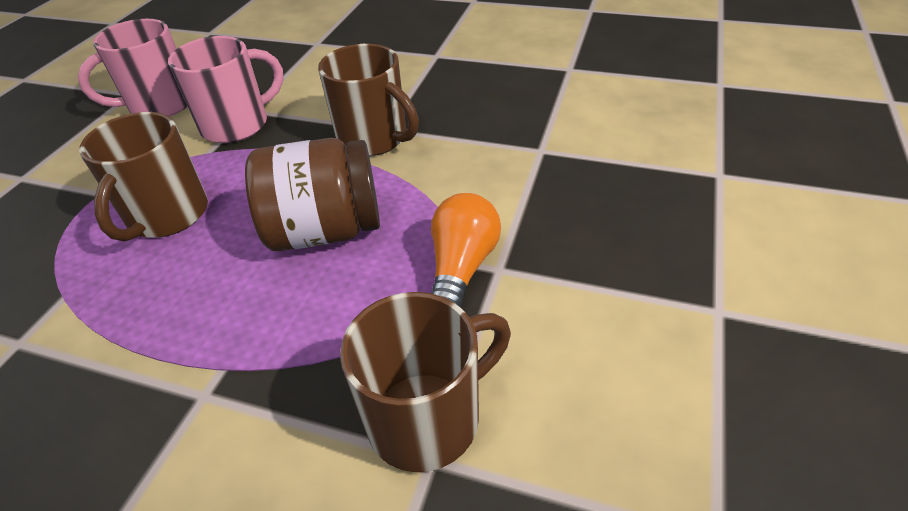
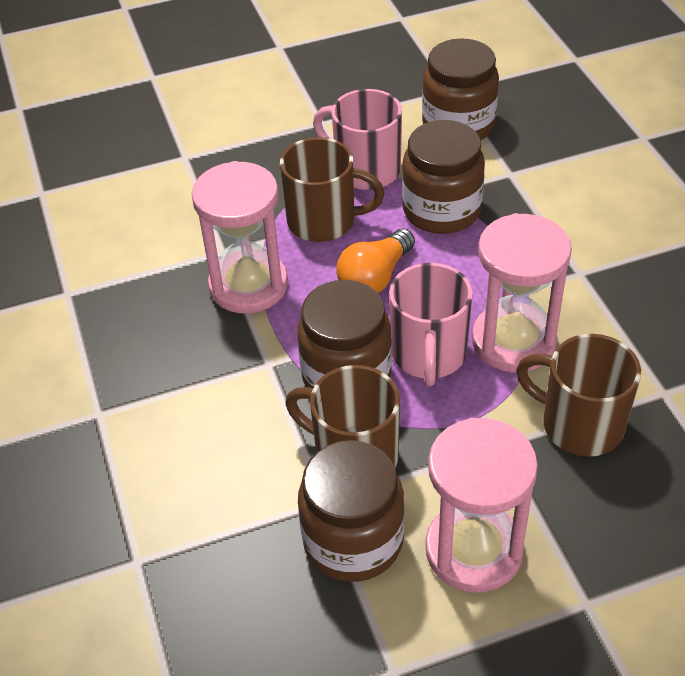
brown jar: 1 -> 4
pink hourglass: 0 -> 3

